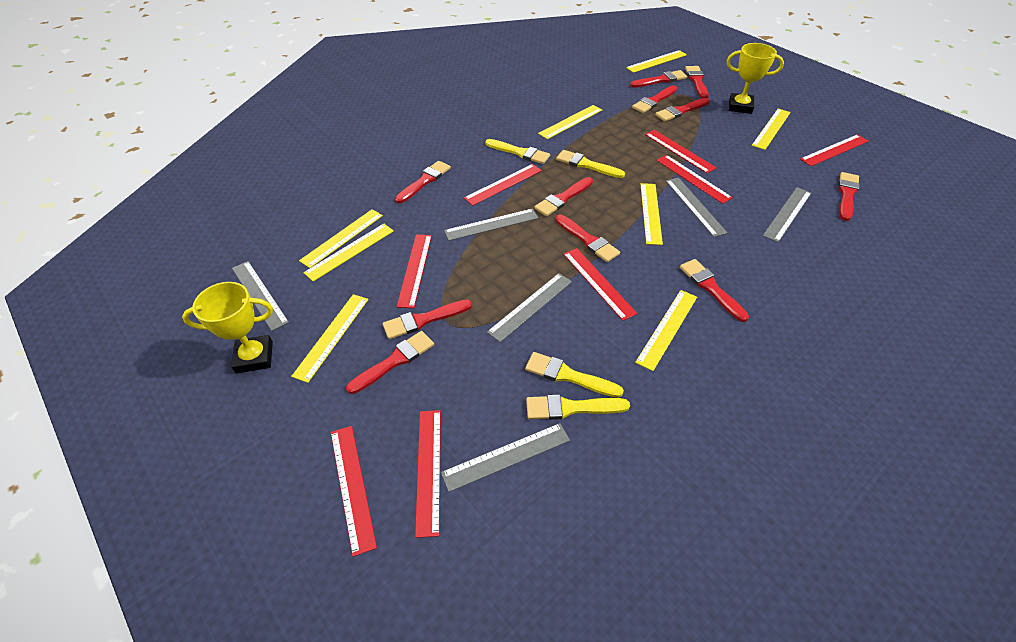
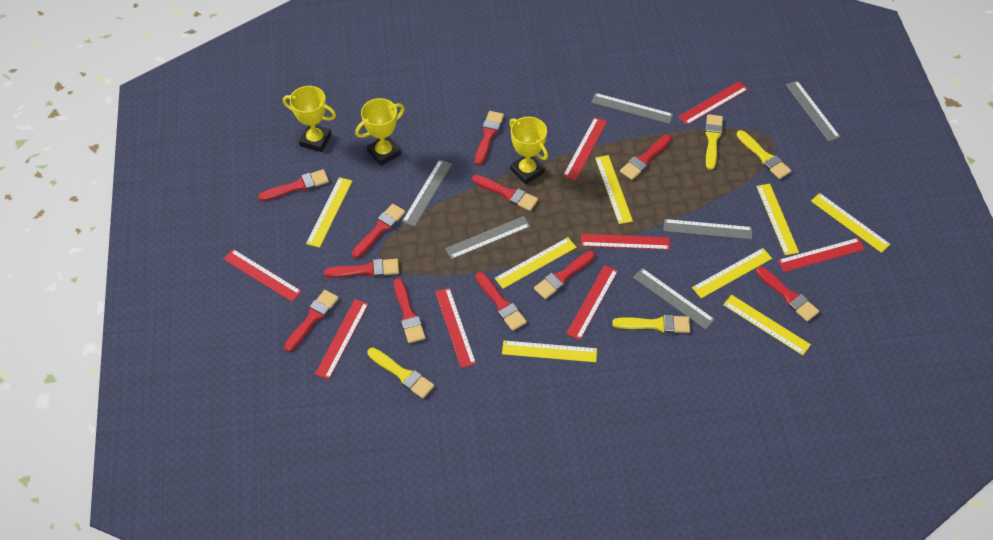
yellow trophy: 2 -> 3

